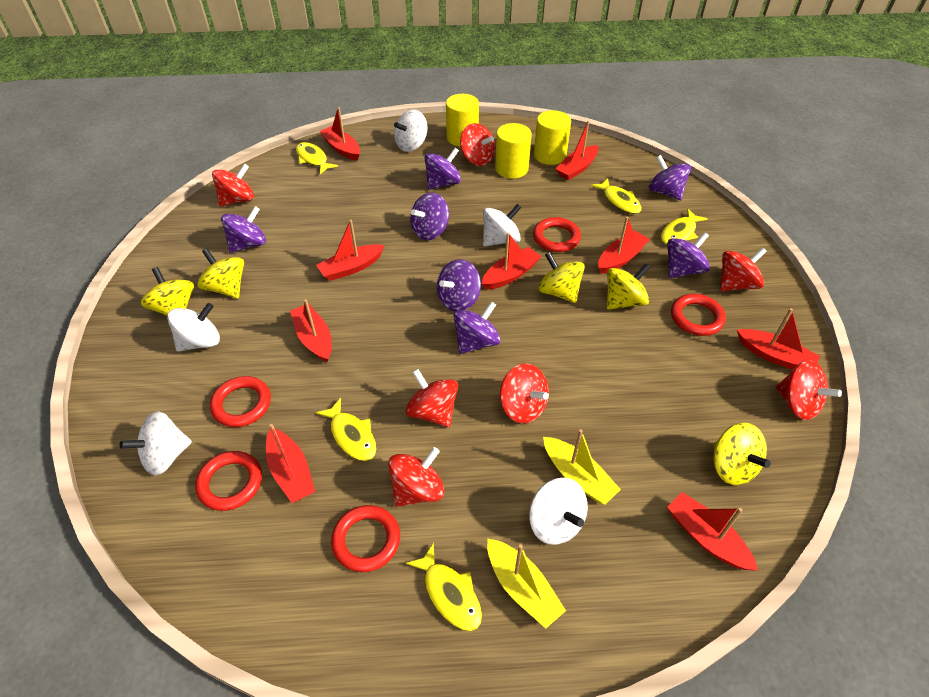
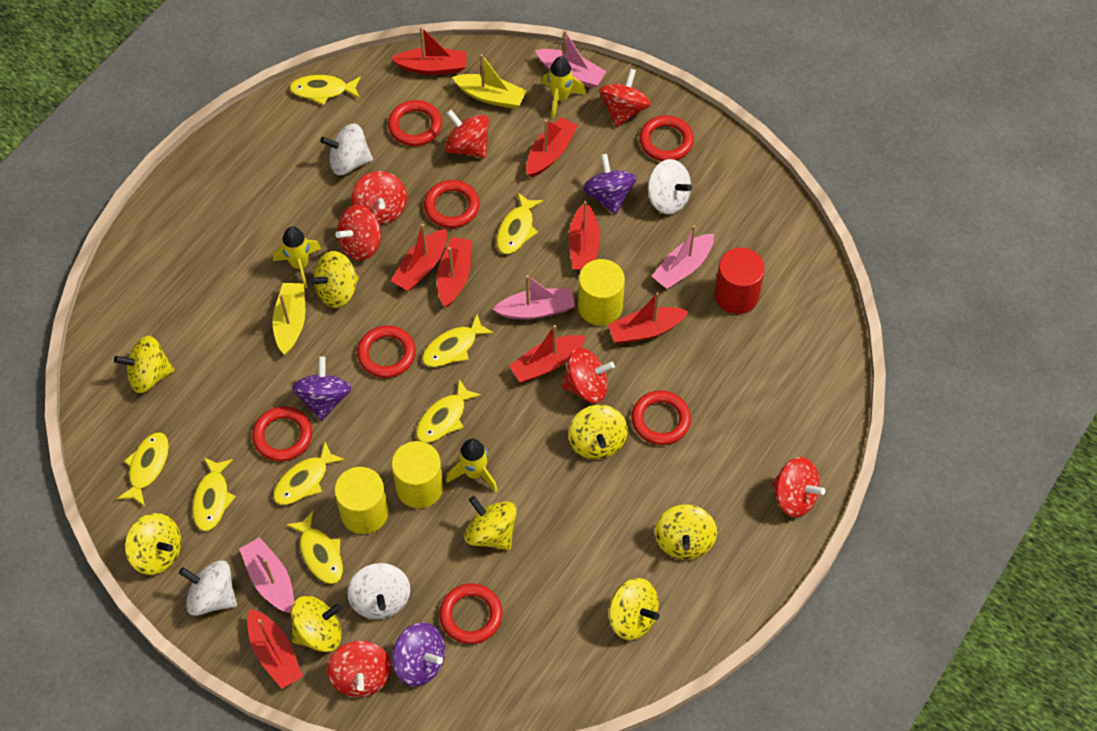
pink boat: 0 -> 4
purple spinning top: 7 -> 3
red boat: 9 -> 8
red cylinder: 0 -> 1
red ring: 5 -> 7
white spinning top: 5 -> 4
yellow fish: 5 -> 8
yellow rocket: 0 -> 3
yellow spinning top: 5 -> 8

